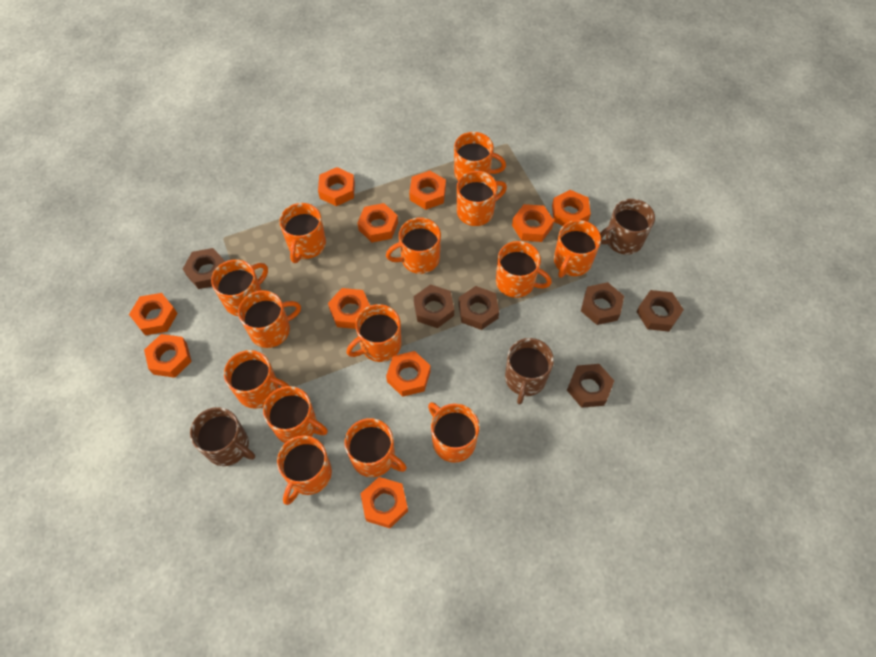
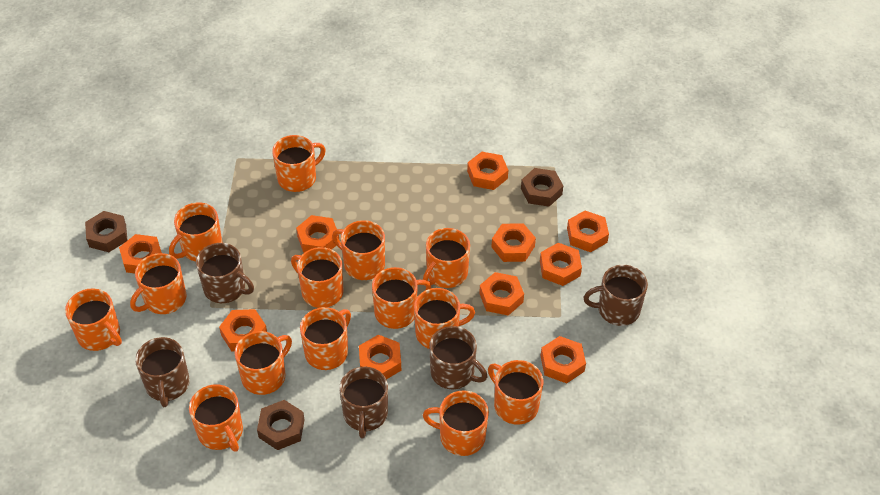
brown mug: 3 -> 5
brown nut: 6 -> 3

